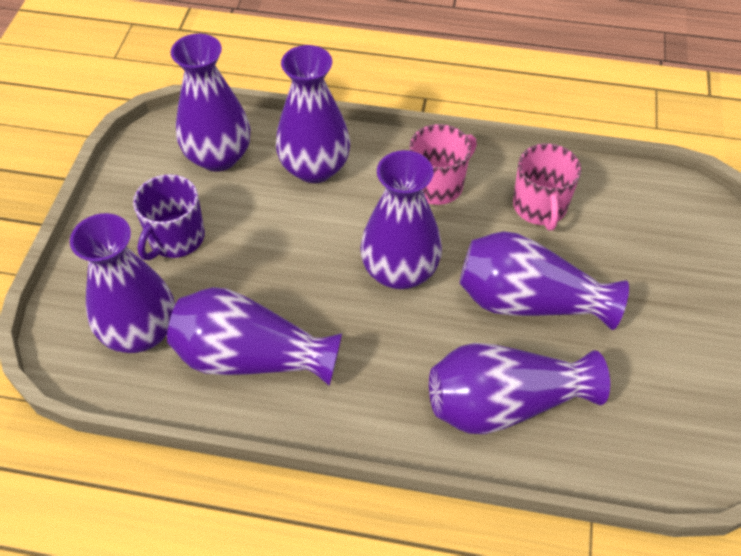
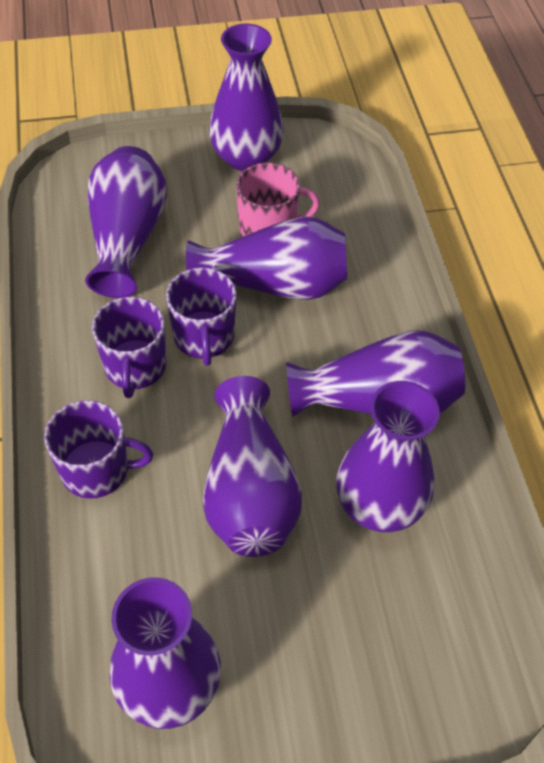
pink mug: 2 -> 1
purple mug: 1 -> 3

